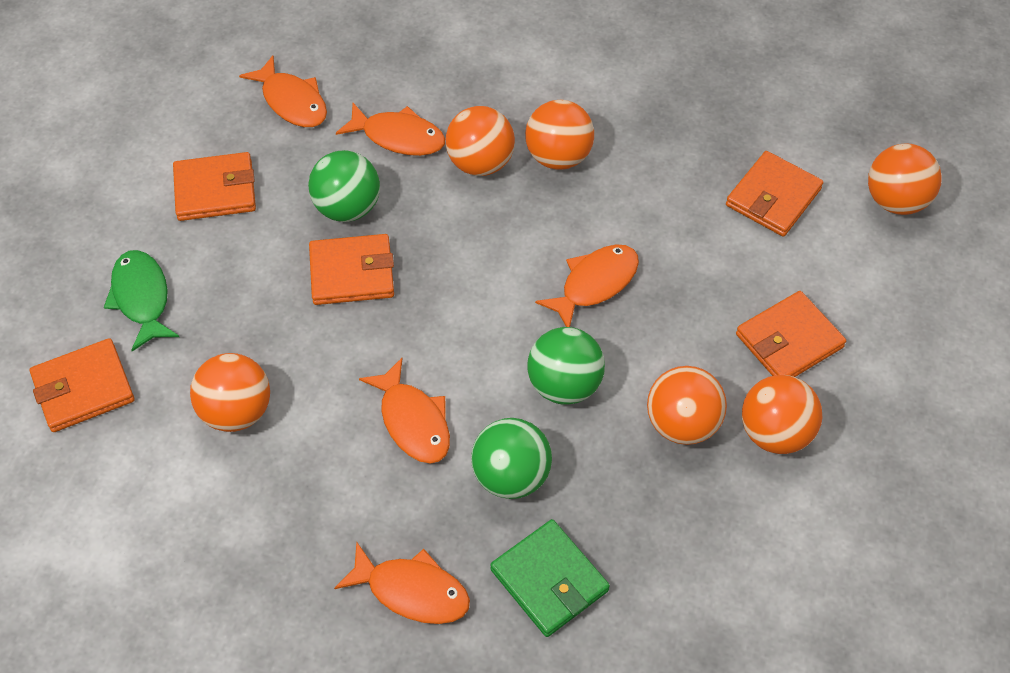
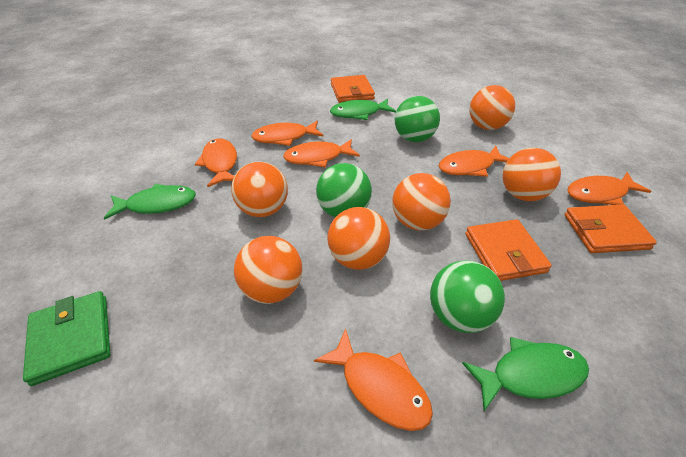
green fish: 1 -> 3
orange fish: 5 -> 6
orange wallet: 5 -> 3

